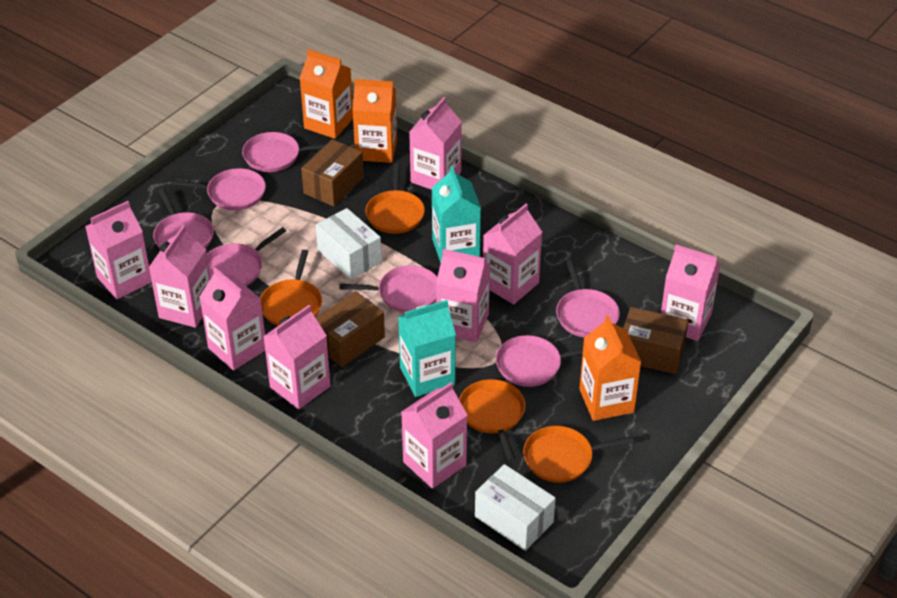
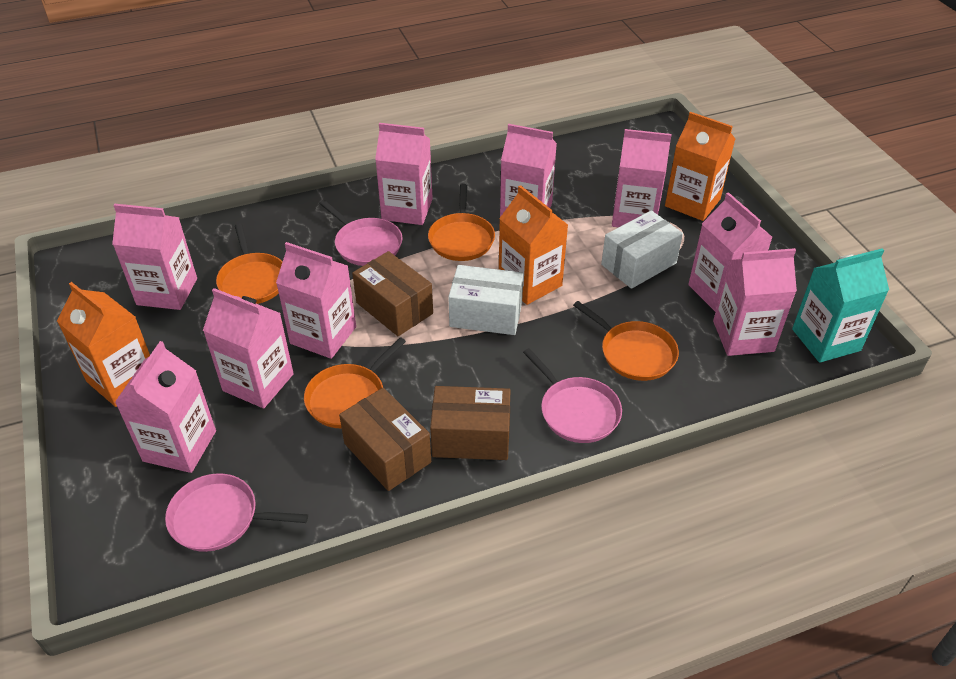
pink pan: 7 -> 3
turquoise carton: 2 -> 1

